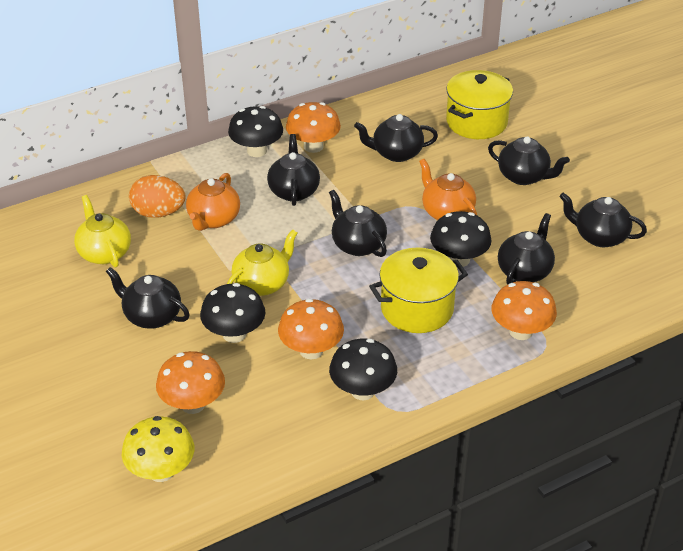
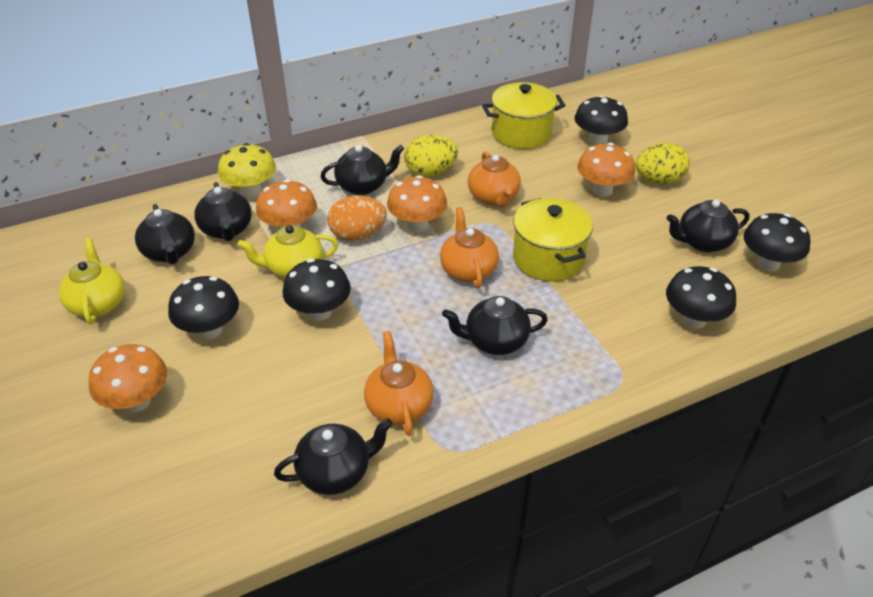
black mushroom: 4 -> 5
black teapot: 7 -> 6
orange teapot: 2 -> 3
yellow egg: 0 -> 2

